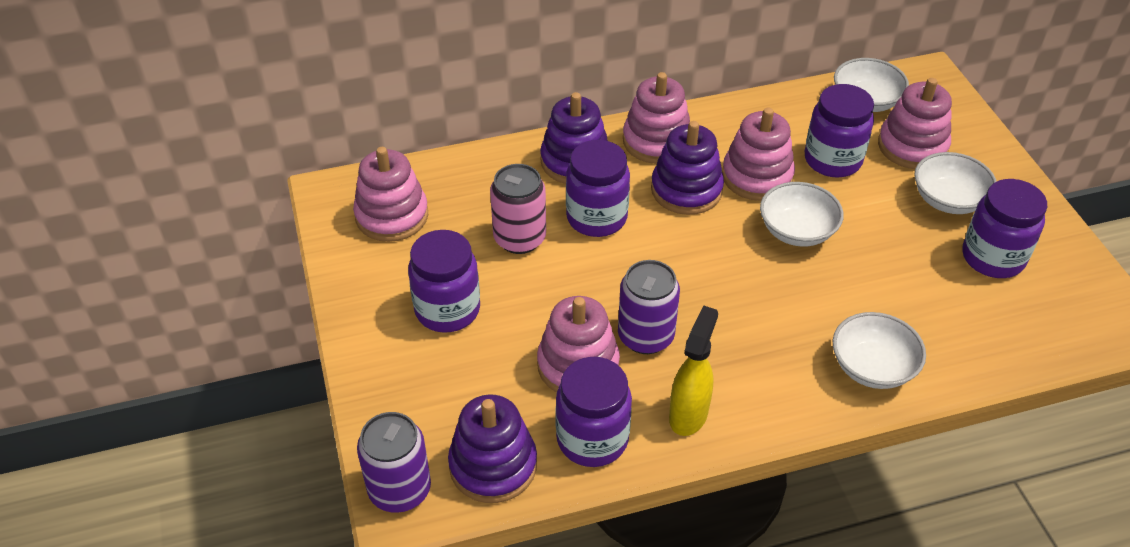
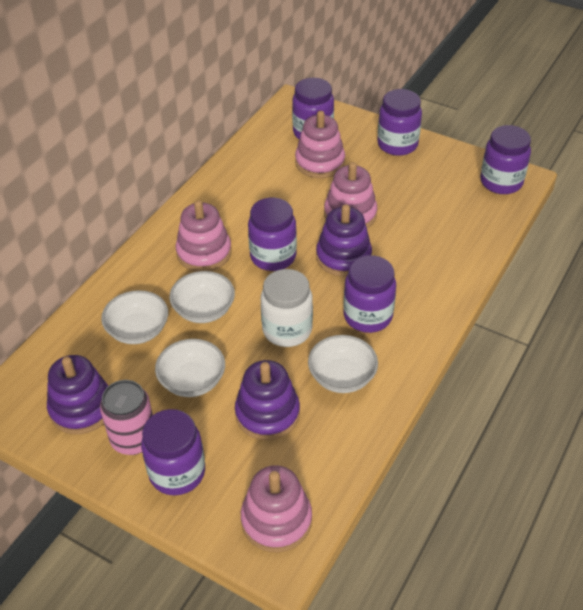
pink stacking toy: 5 -> 4
purple can: 2 -> 0
purple jar: 5 -> 6
white jar: 0 -> 1
yellow spray bottle: 1 -> 0

